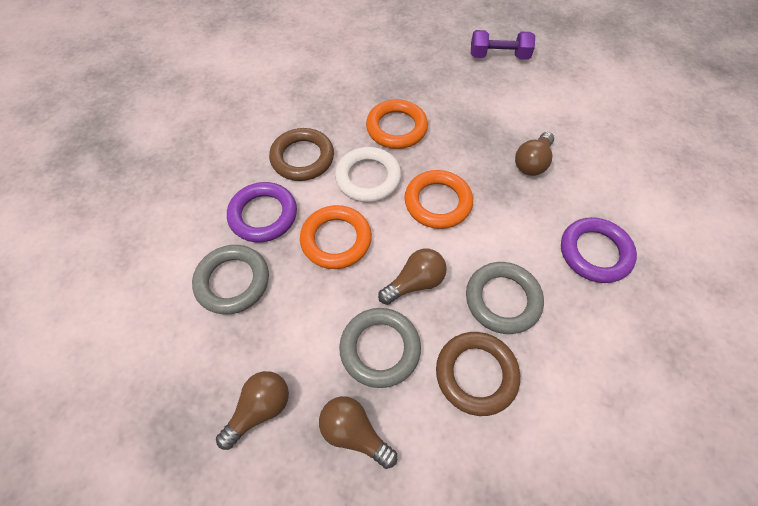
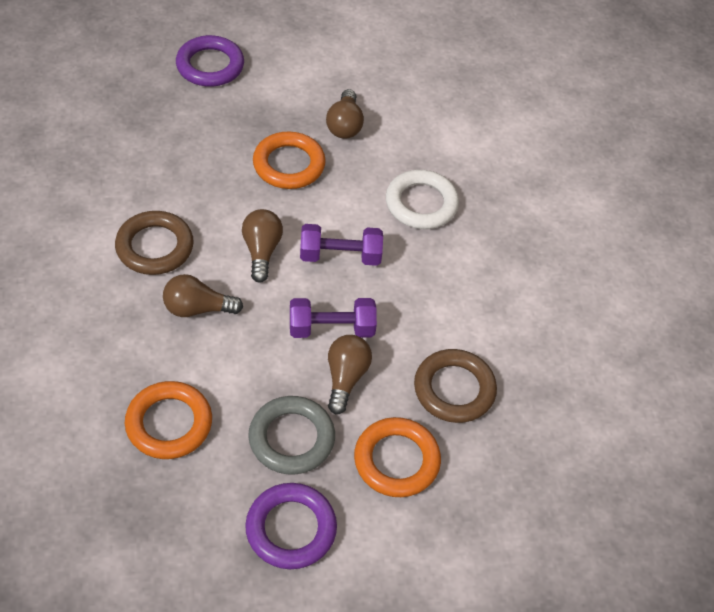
grey ring: 3 -> 1
purple dumbbell: 1 -> 2

